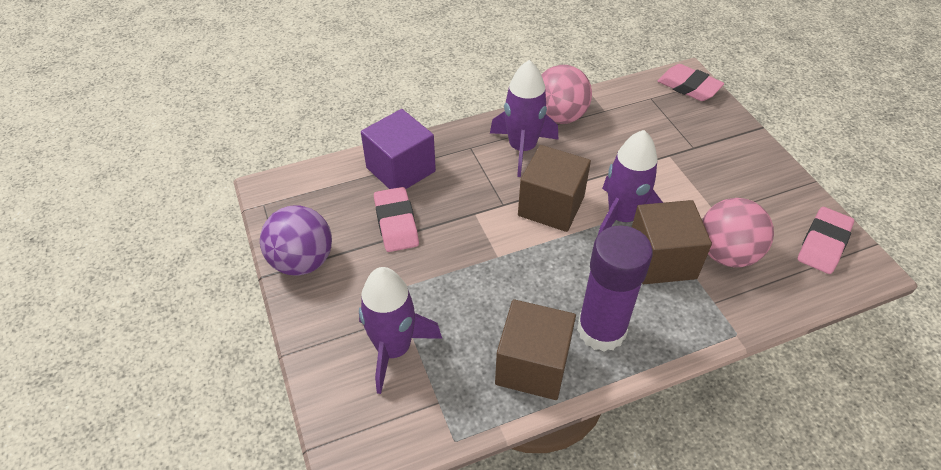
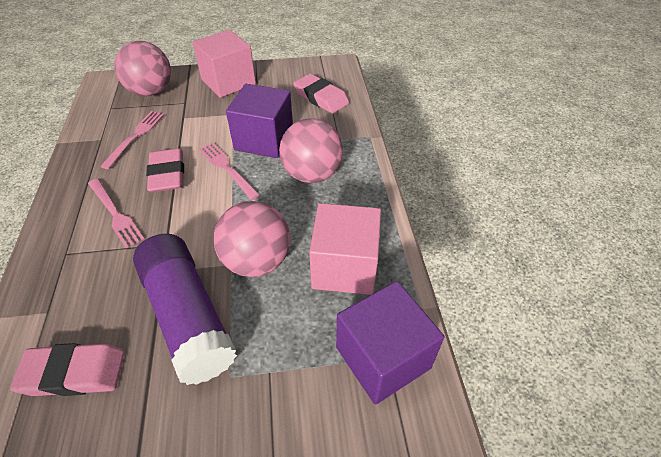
brown cube: 3 -> 0
pink ball: 2 -> 3
pink cube: 0 -> 2
pink fork: 0 -> 3
purple ball: 1 -> 0
purple cube: 1 -> 2
purple rocket: 3 -> 0

